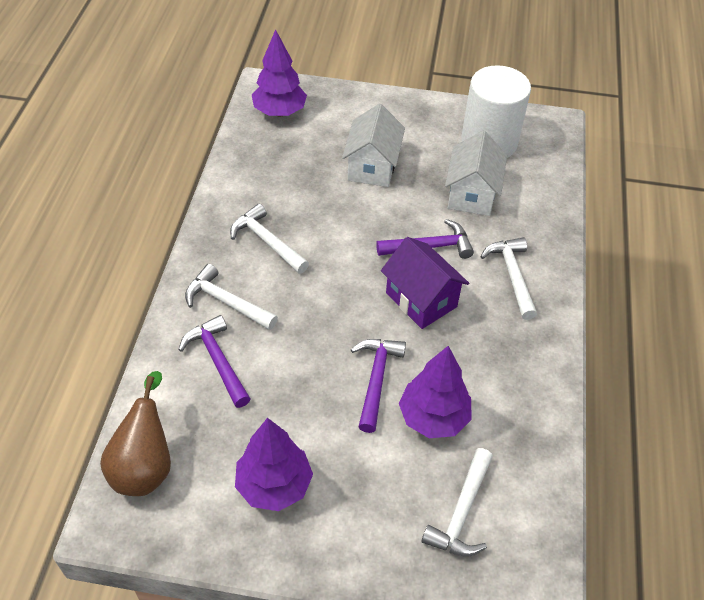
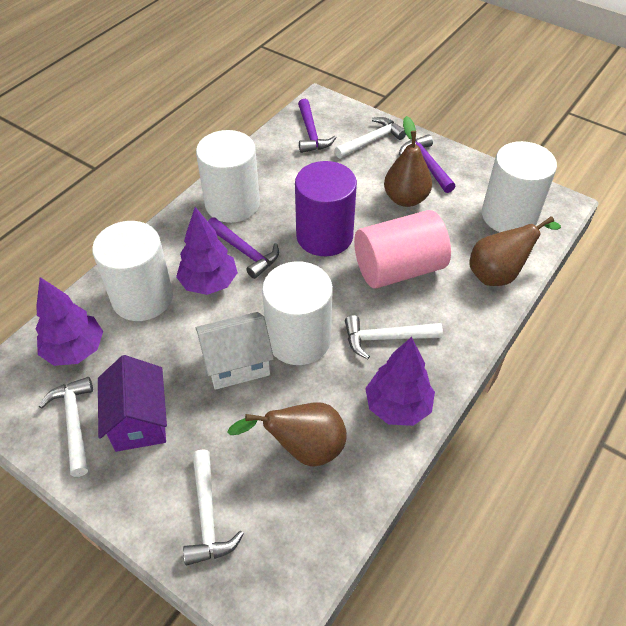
brown pear: 1 -> 3
pink cylinder: 0 -> 1
purple cylinder: 0 -> 1
white cylinder: 1 -> 4
white house: 2 -> 1

